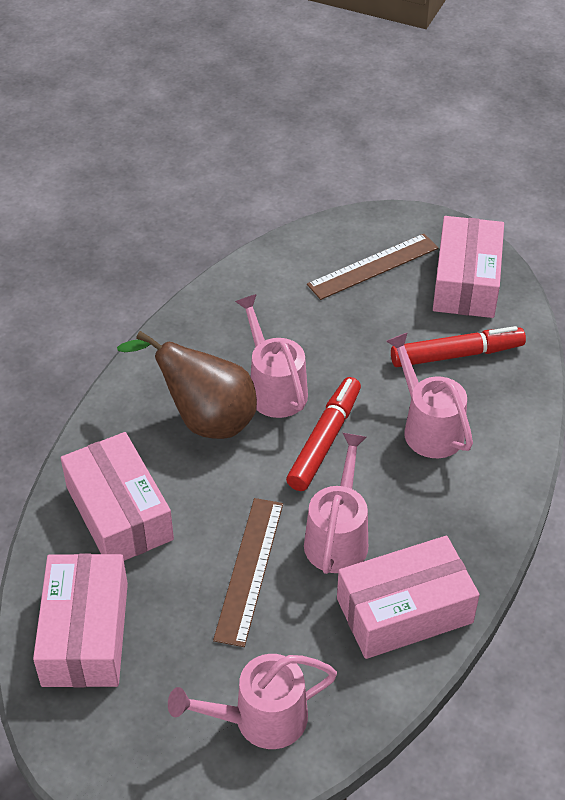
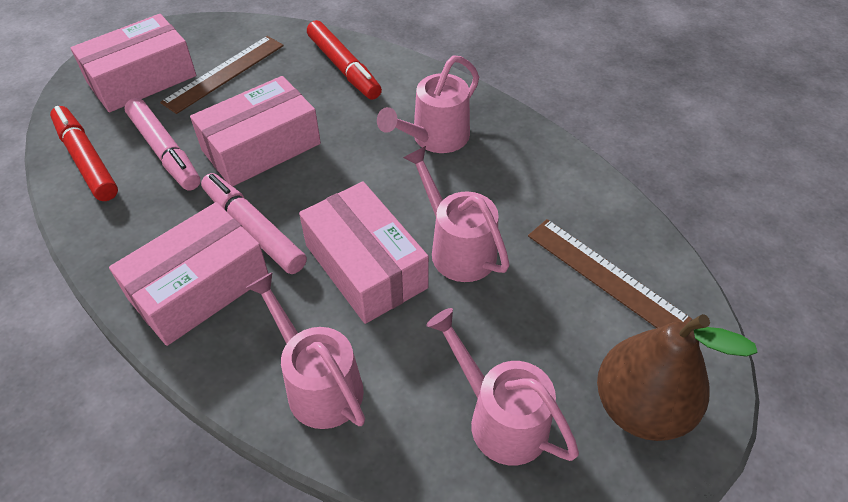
pink marker: 0 -> 2

